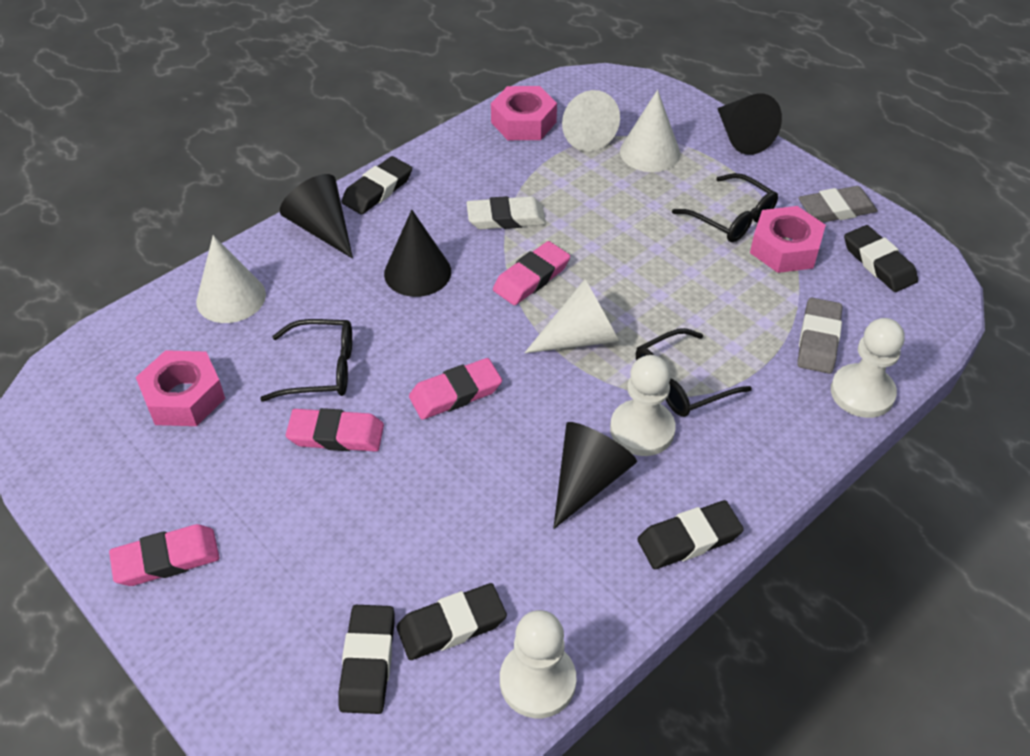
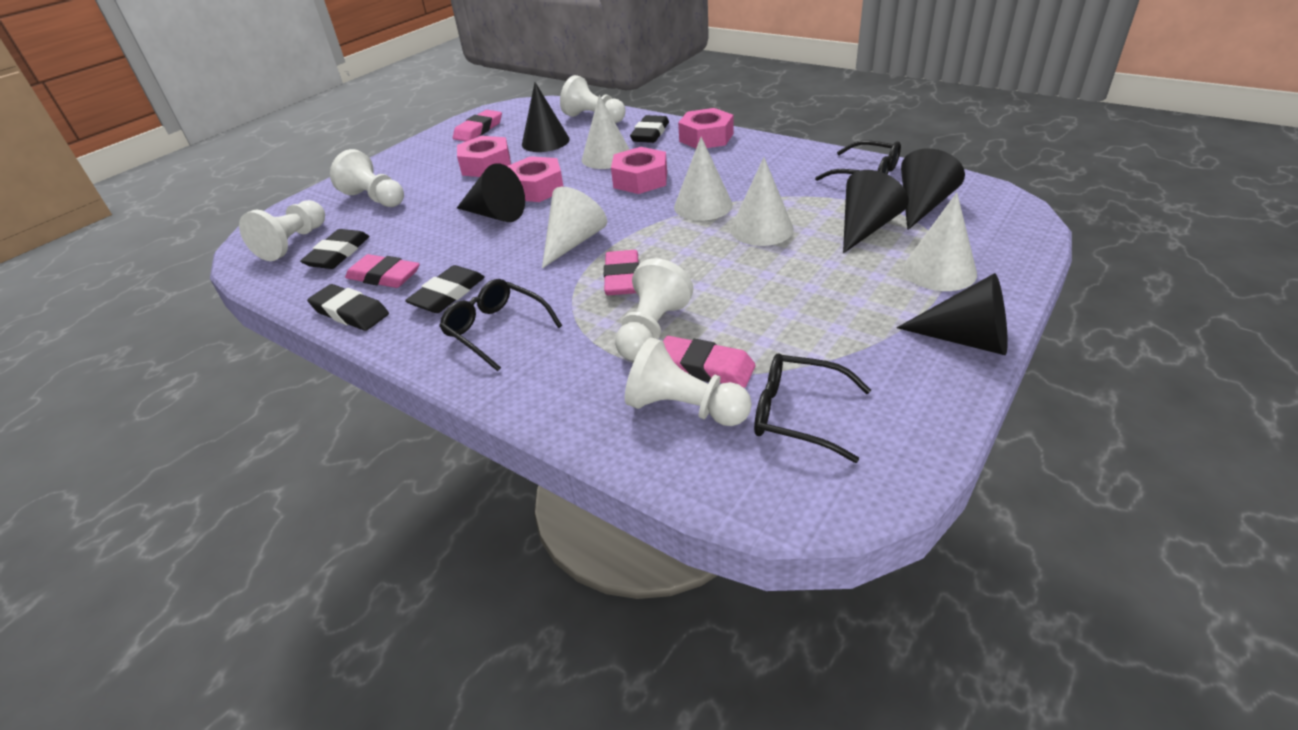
black cone: 4 -> 5
black eraser: 5 -> 4
grey eraser: 2 -> 0
pink nut: 3 -> 4
white cone: 4 -> 5
white eraser: 1 -> 0
white pawn: 3 -> 5

